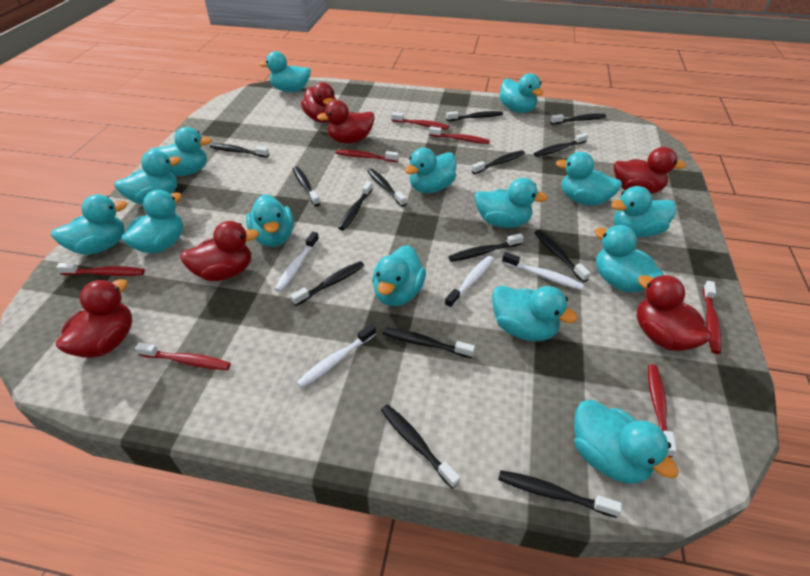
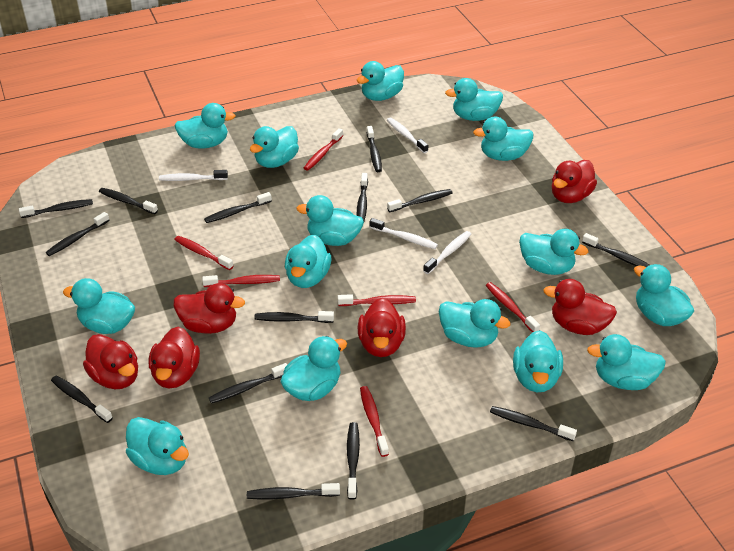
red toothbrush: 7 -> 6

